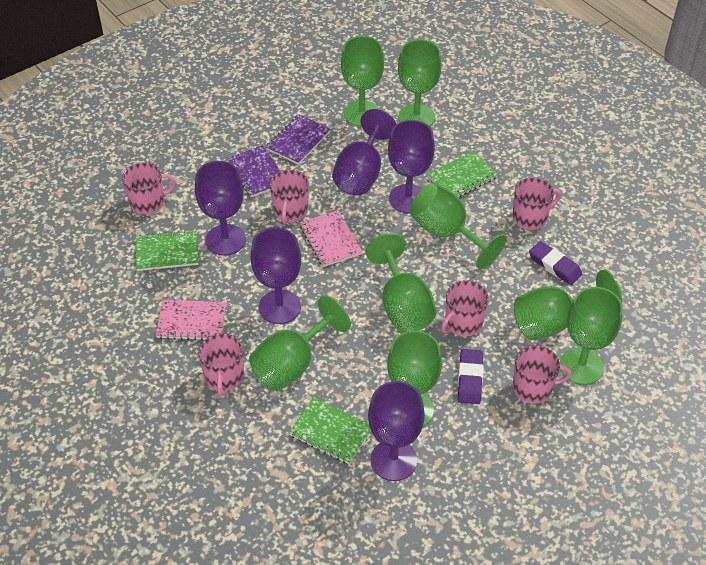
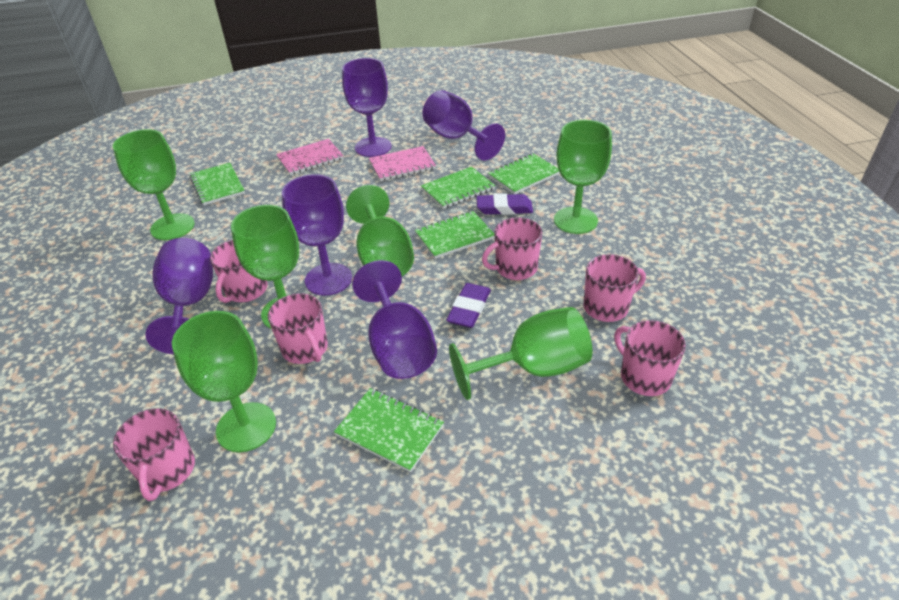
green goblet: 8 -> 6
green notebook: 3 -> 5
purple notebook: 2 -> 0

